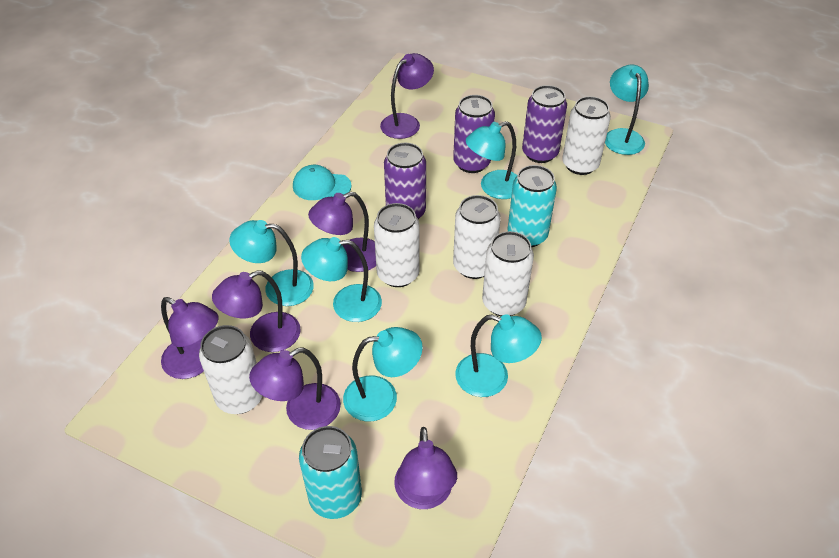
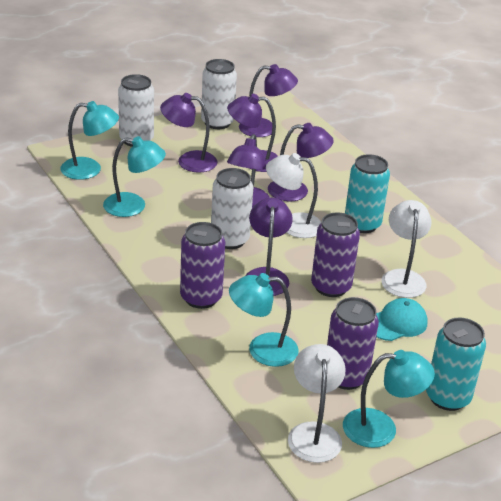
turquoise lamp: 6 -> 4
white can: 5 -> 3
white lamp: 0 -> 3

